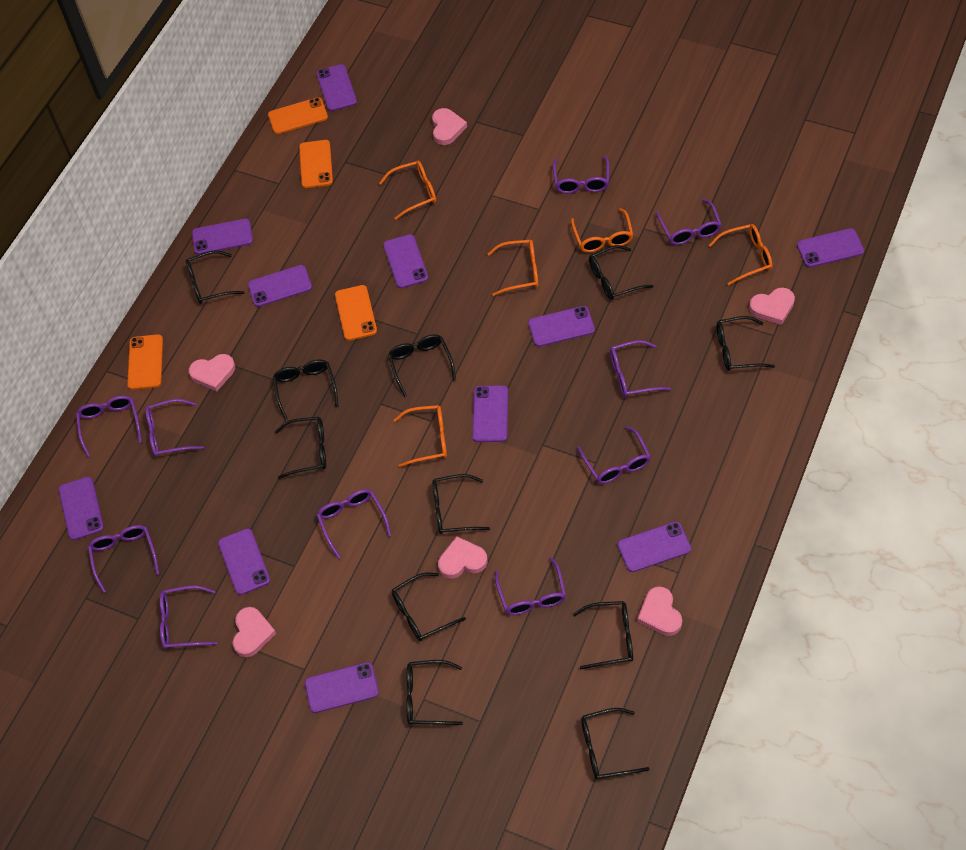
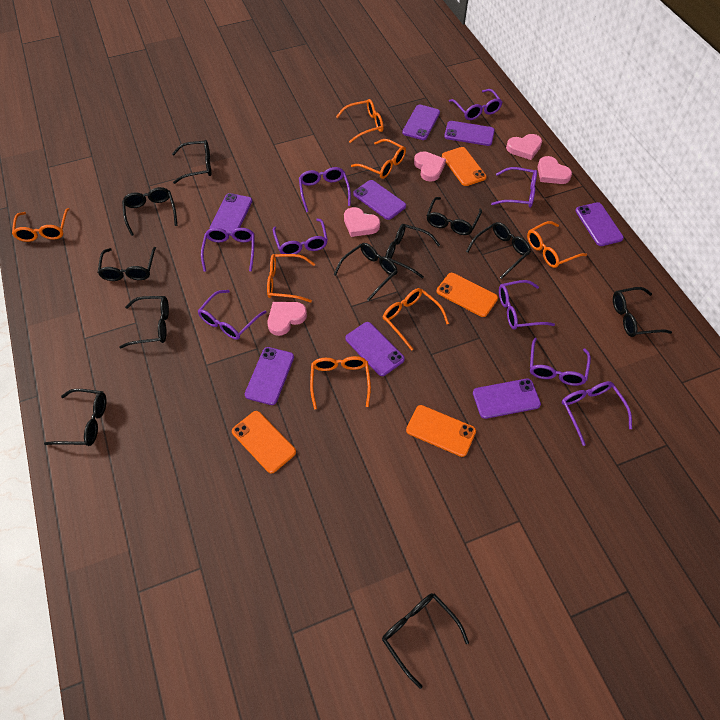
orange glasses: 5 -> 7
pink heart: 6 -> 5
purple glasses: 10 -> 9
purple phone: 11 -> 8

